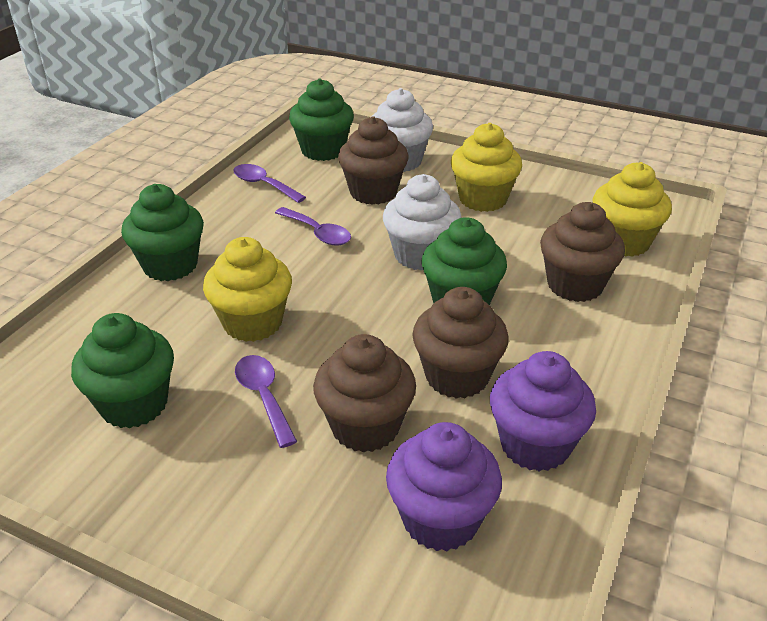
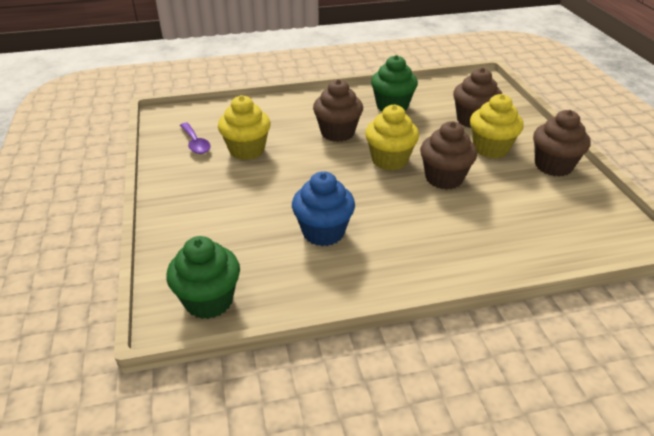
blue cupcake: 0 -> 1
green cupcake: 4 -> 2
purple cupcake: 2 -> 0
purple spoon: 3 -> 1
white cupcake: 2 -> 0

